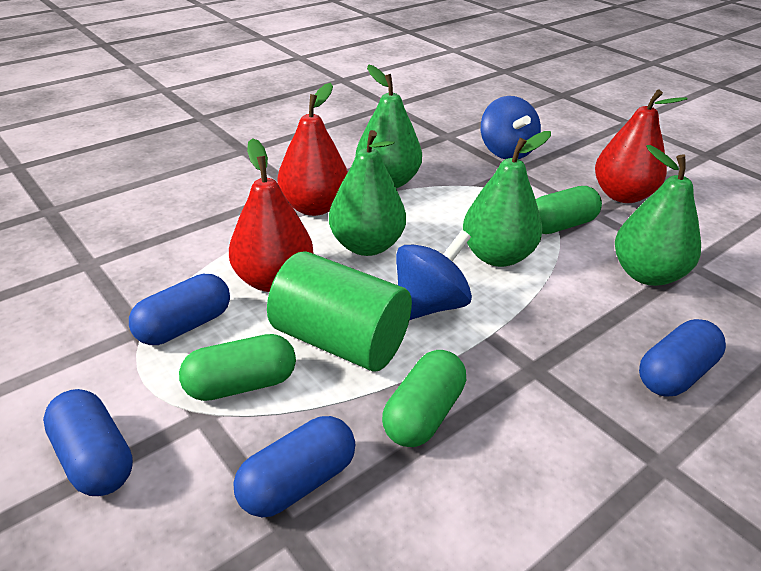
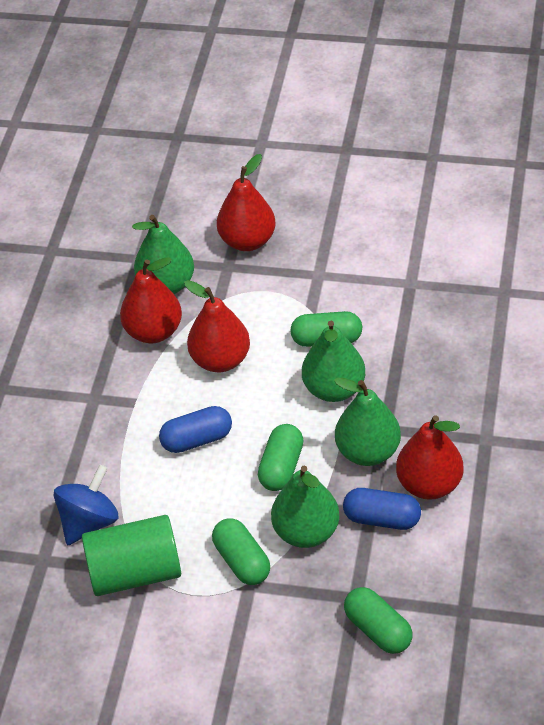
blue capsule: 4 -> 2
blue spinning top: 2 -> 1
green capsule: 3 -> 4
red pear: 3 -> 4

